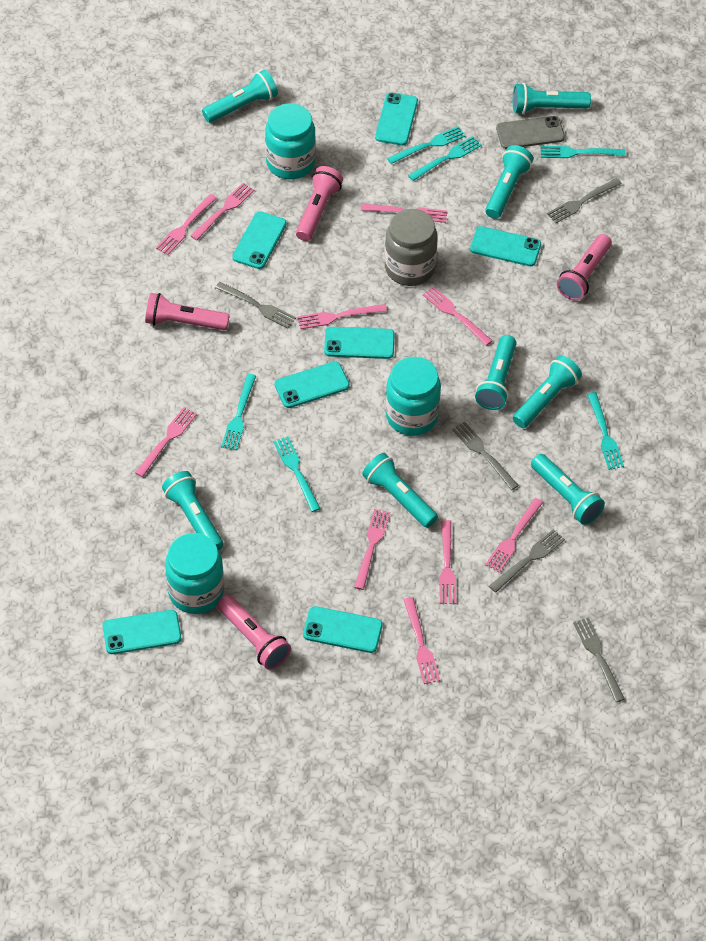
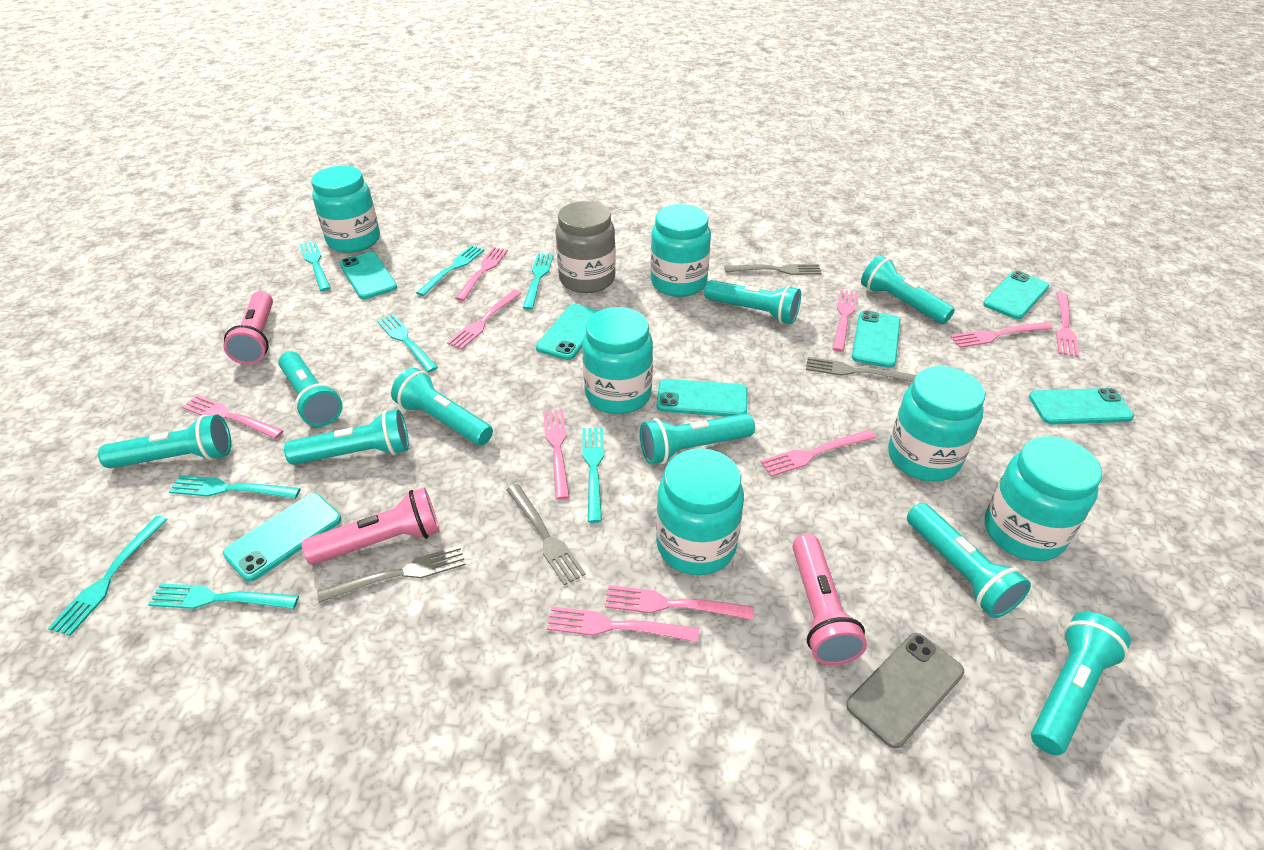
grey fork: 5 -> 4
pink flashlight: 4 -> 3
turquoise flashlight: 8 -> 9
turquoise fork: 6 -> 8
turquoise jar: 3 -> 6

